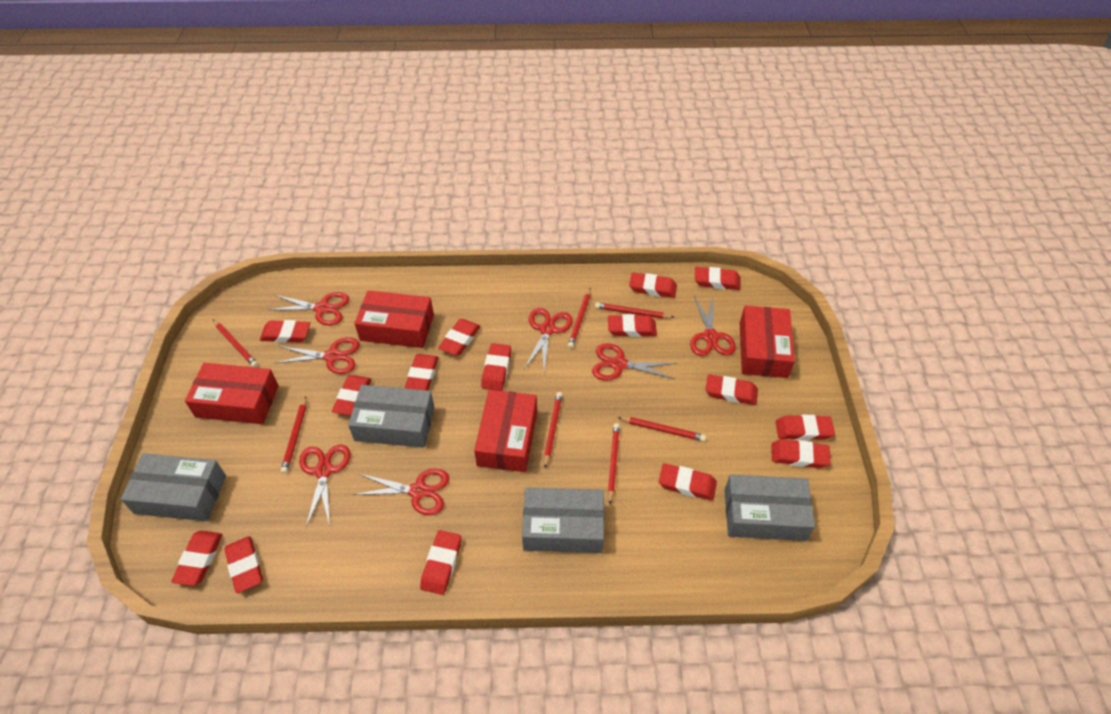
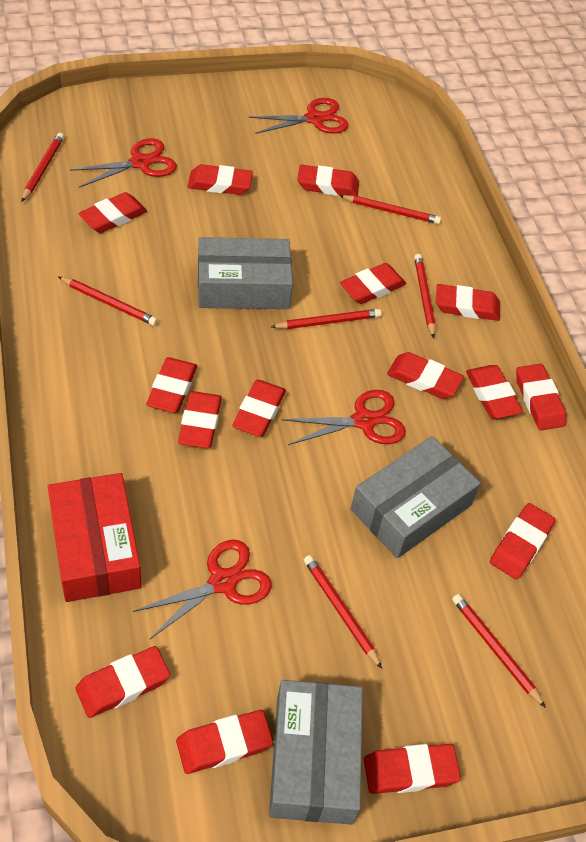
grey box: 4 -> 3
red box: 4 -> 1
red scissors: 7 -> 4

